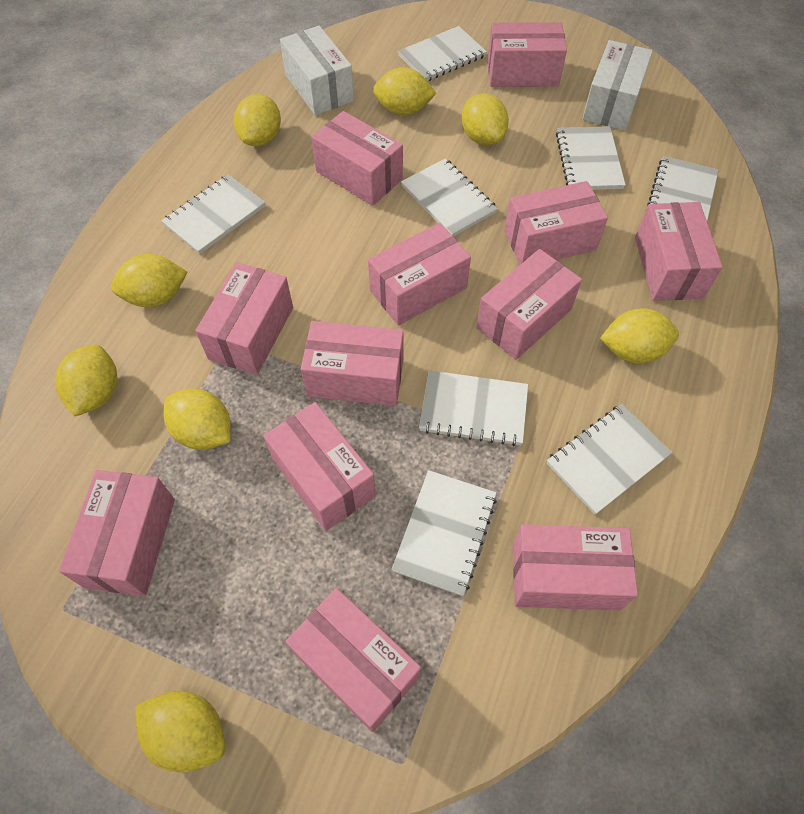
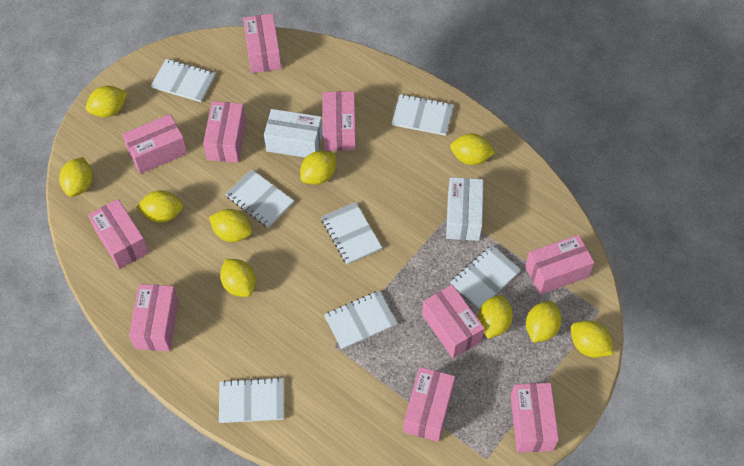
pink box: 12 -> 10
white notebook: 8 -> 7
yellow lemon: 8 -> 10

